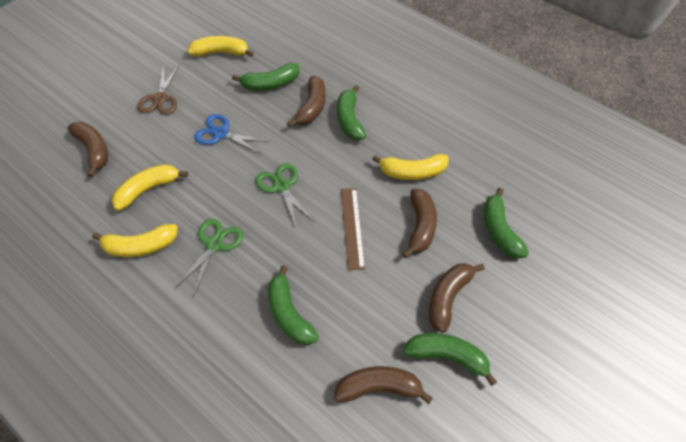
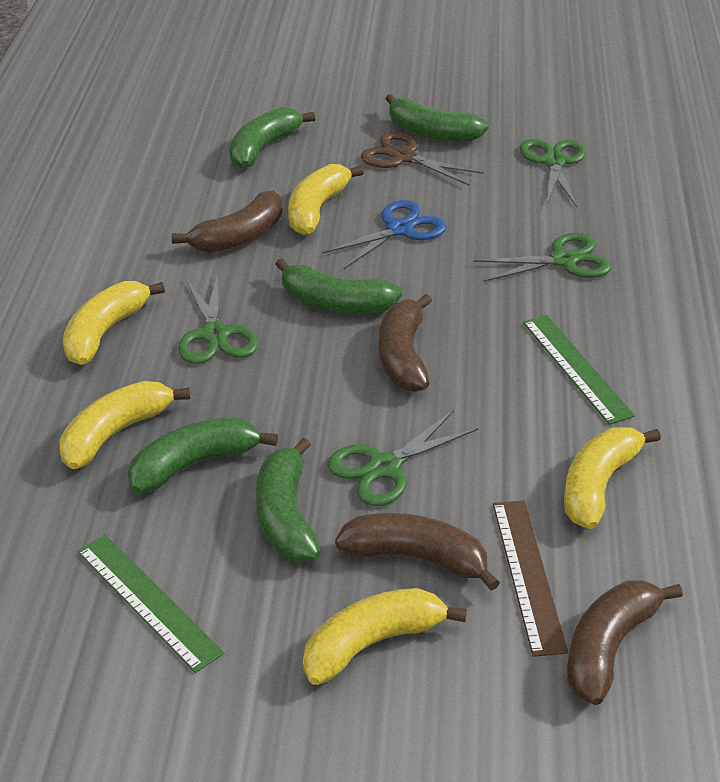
brown banana: 5 -> 4
green ruler: 0 -> 2
green scissors: 2 -> 4
yellow banana: 4 -> 5

